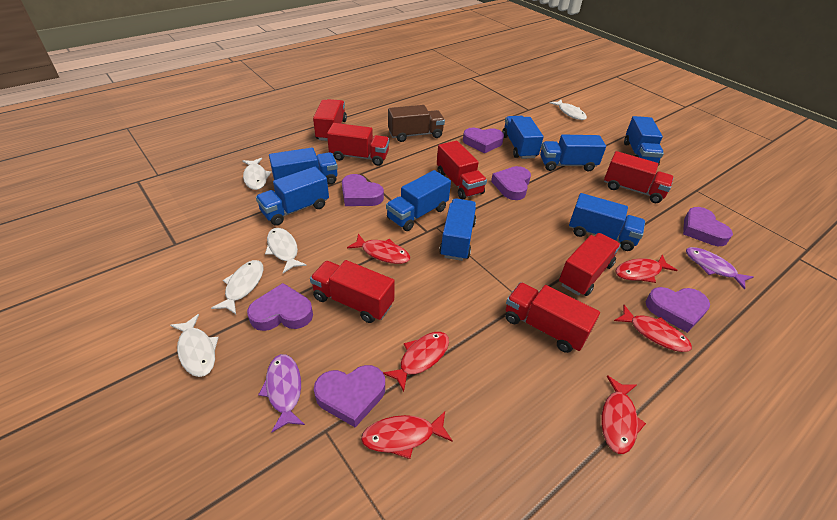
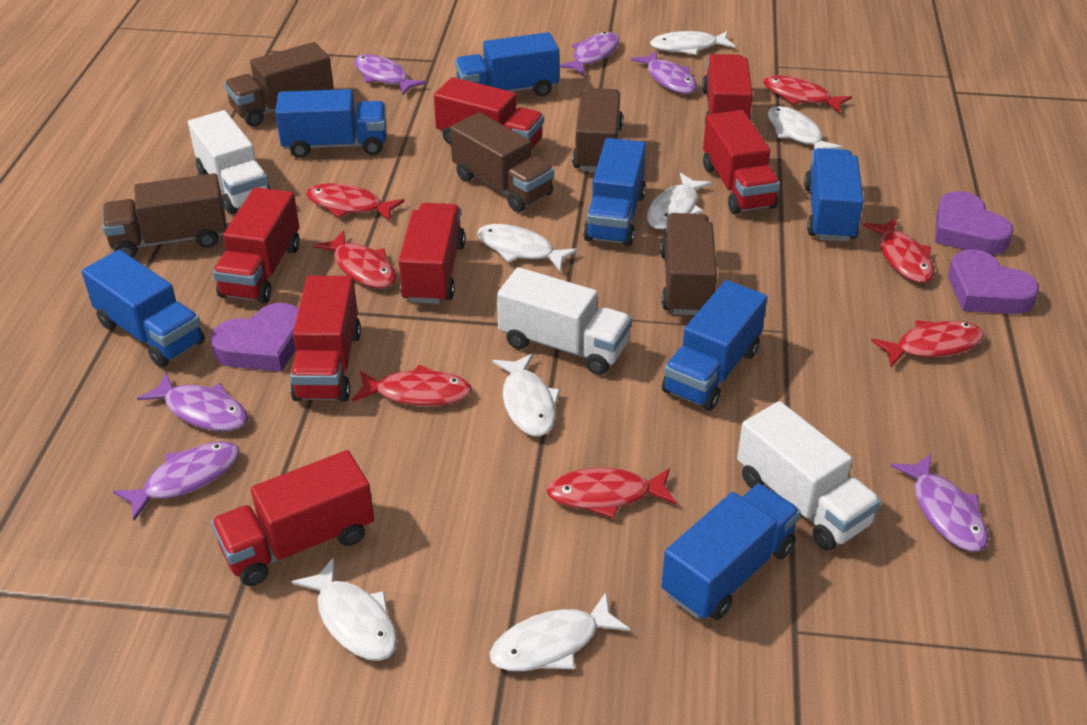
blue truck: 8 -> 7
brown truck: 1 -> 5
purple fish: 2 -> 6
purple heart: 7 -> 3
red fish: 6 -> 7
white fish: 5 -> 7
white truck: 0 -> 3

